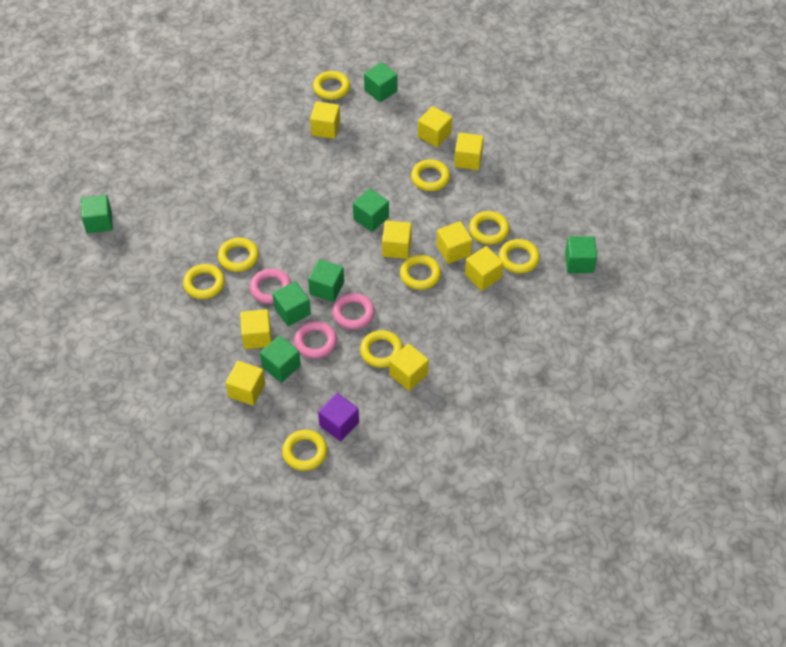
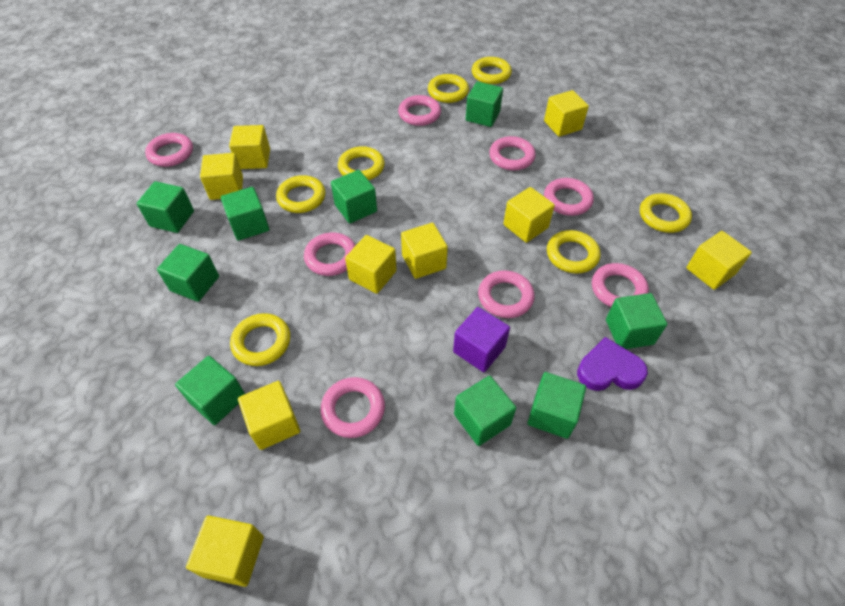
green cube: 7 -> 9
pink ring: 3 -> 8
purple heart: 0 -> 1
yellow ring: 9 -> 7

